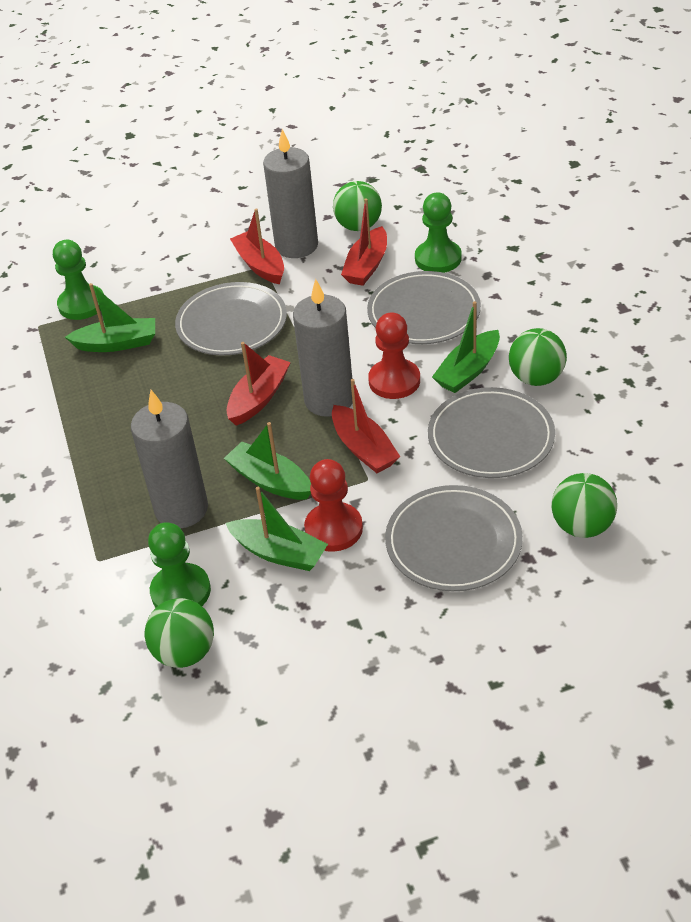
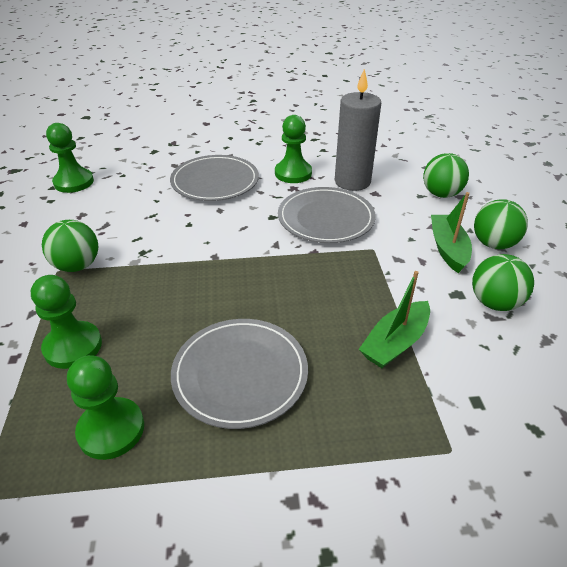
green boat: 4 -> 2
green pawn: 3 -> 4
grey candle: 3 -> 1
grey plate: 4 -> 3
red boat: 4 -> 0
red pawn: 2 -> 0

